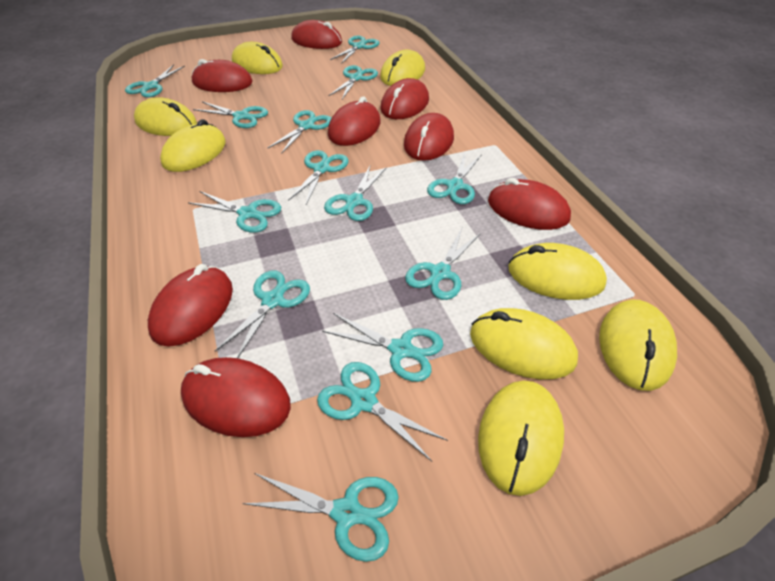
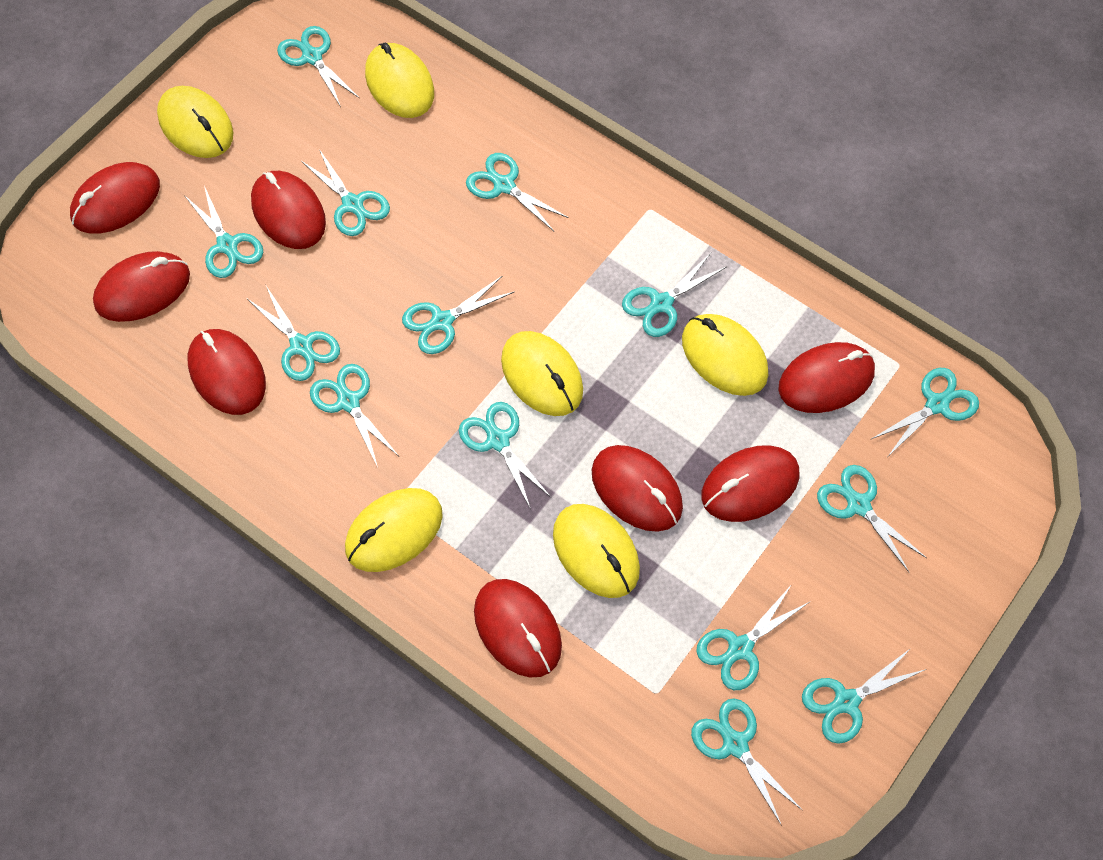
yellow mouse: 8 -> 6

